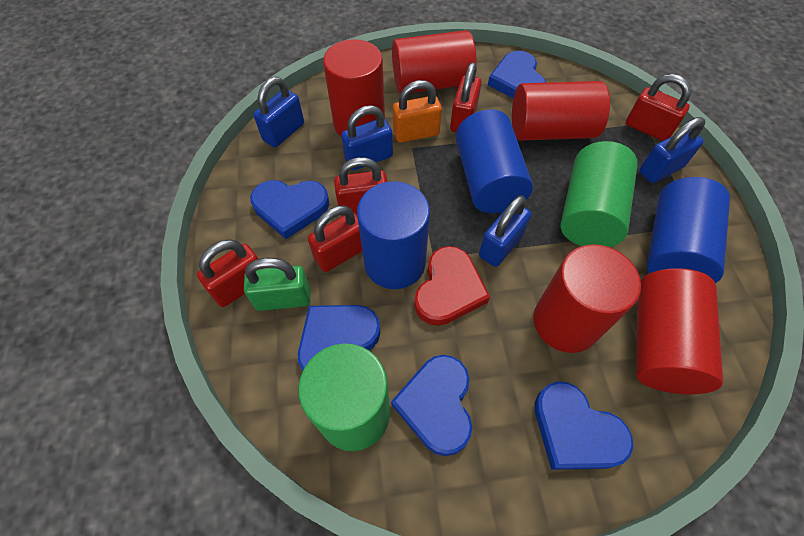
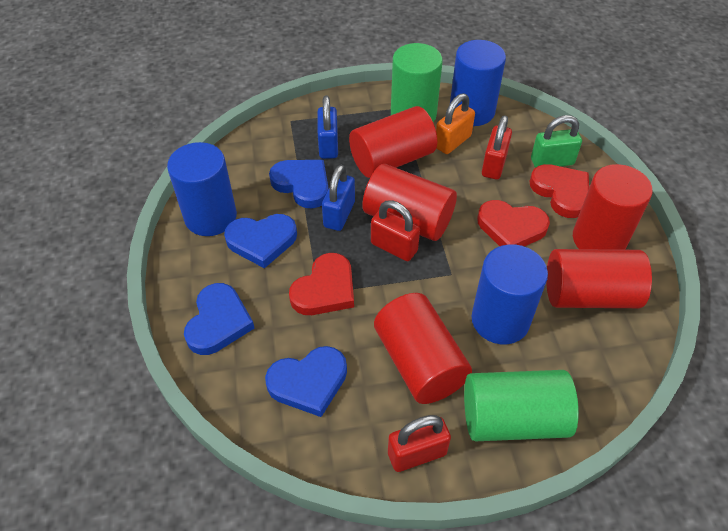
blue heart: 5 -> 4
blue padlock: 4 -> 2
red heart: 1 -> 3
red padlock: 5 -> 3

